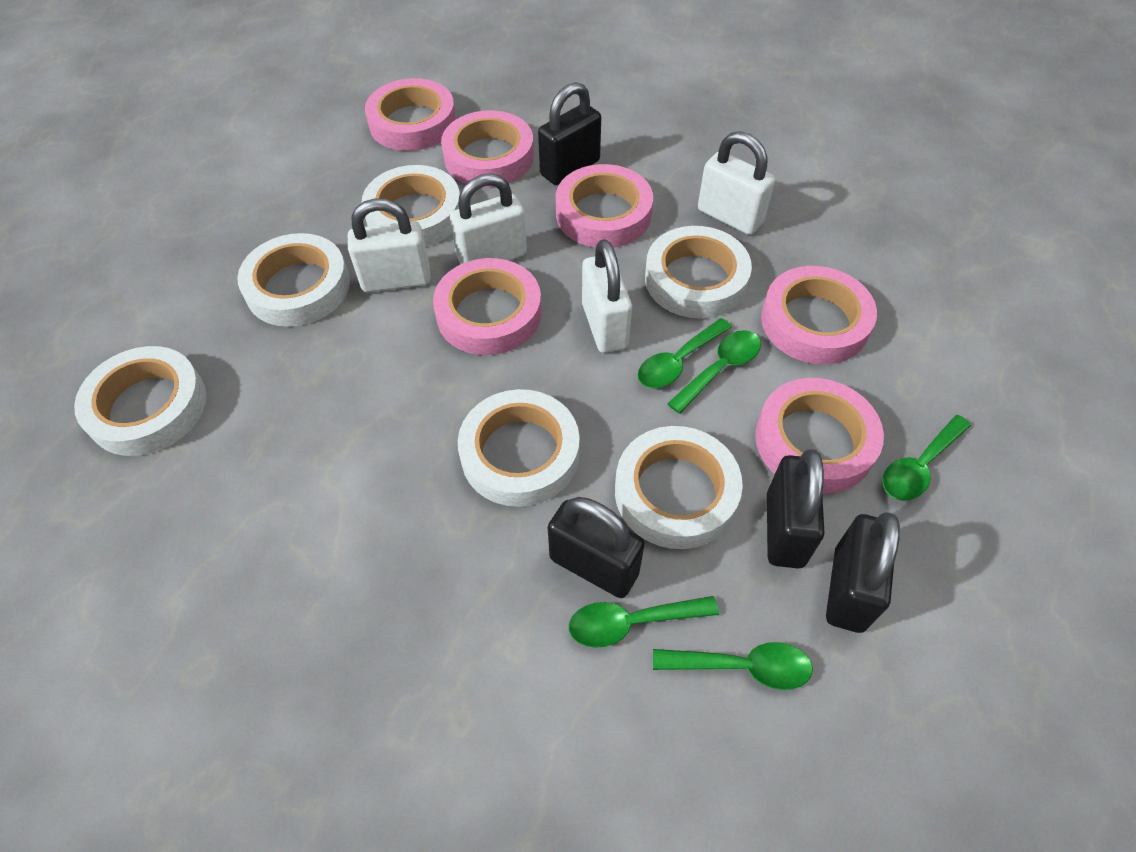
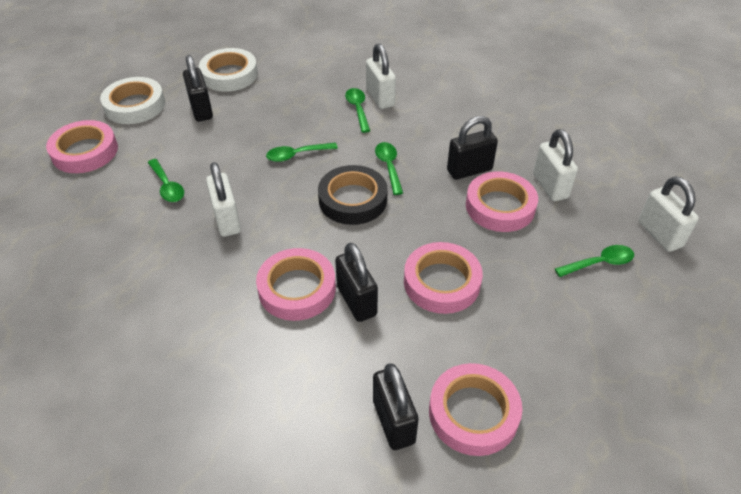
black tape: 0 -> 1
pink tape: 6 -> 5
white tape: 6 -> 2

